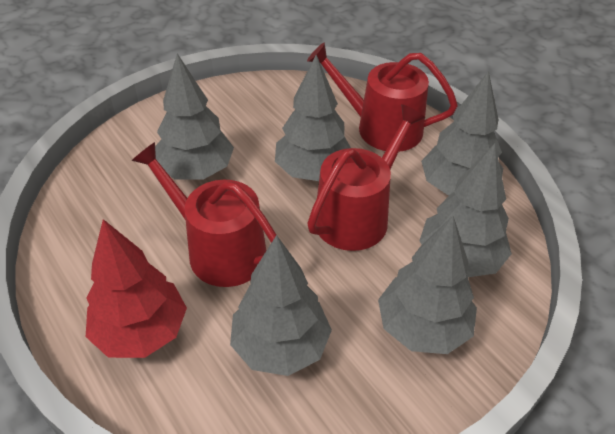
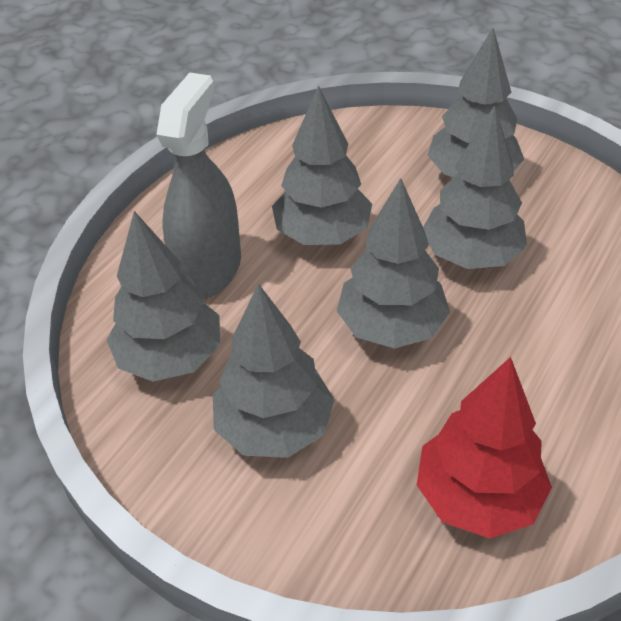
grey spray bottle: 0 -> 1
red watering can: 3 -> 0

